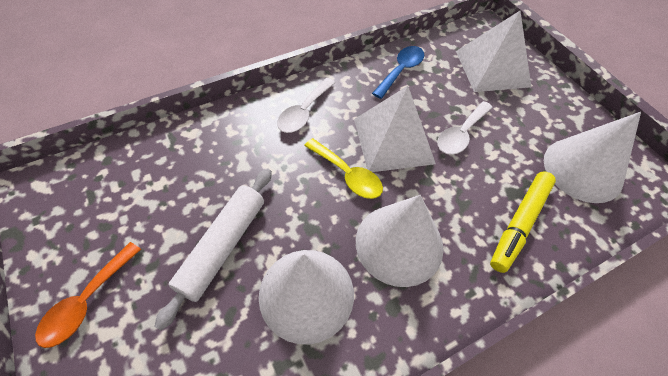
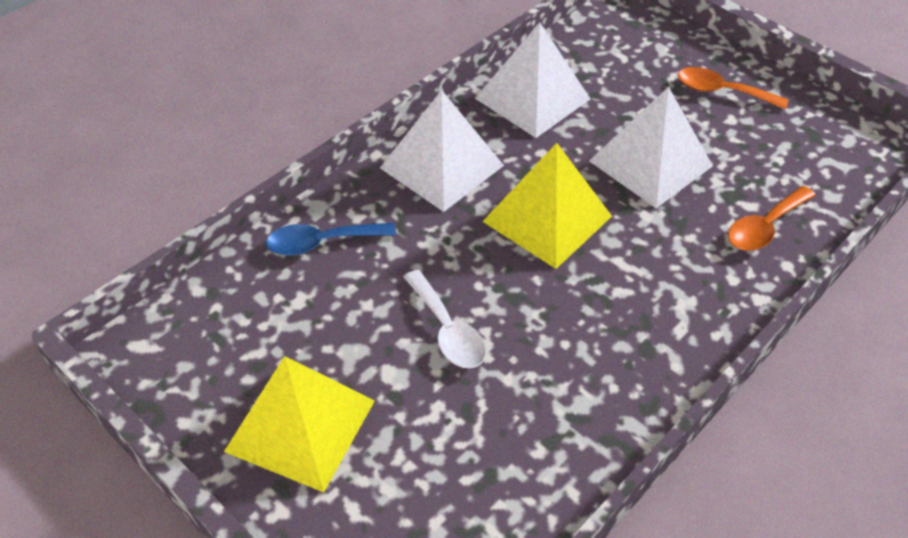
orange spoon: 1 -> 2
white cone: 3 -> 0
white pyramid: 2 -> 3
white rolling pin: 1 -> 0
white spoon: 2 -> 1
yellow marker: 1 -> 0
yellow pyramid: 0 -> 2
yellow spoon: 1 -> 0

